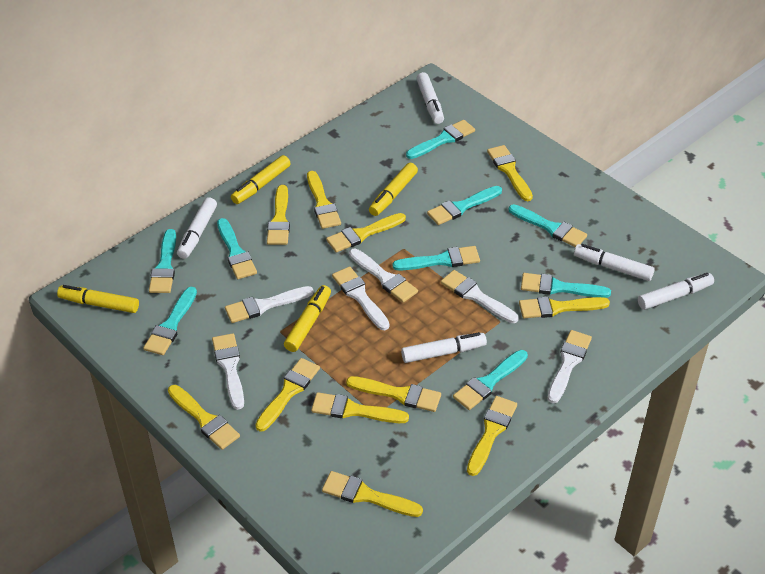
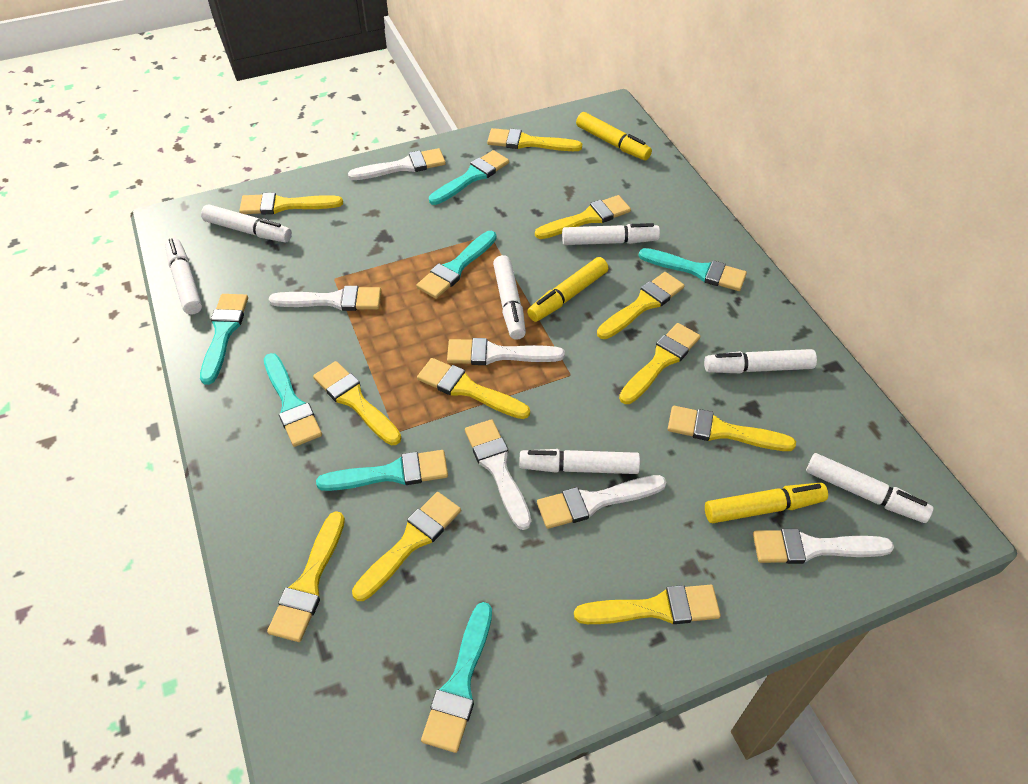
turquoise brush: 9 -> 7
white marker: 5 -> 7
yellow marker: 4 -> 3

